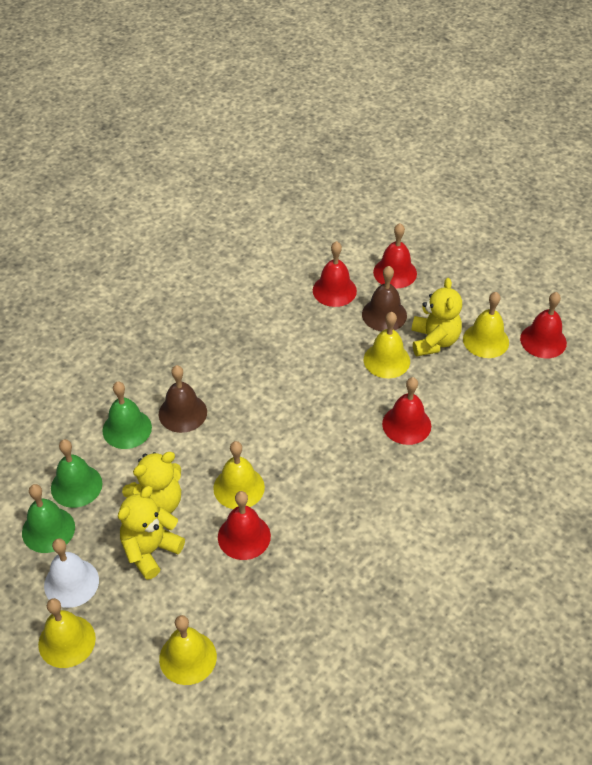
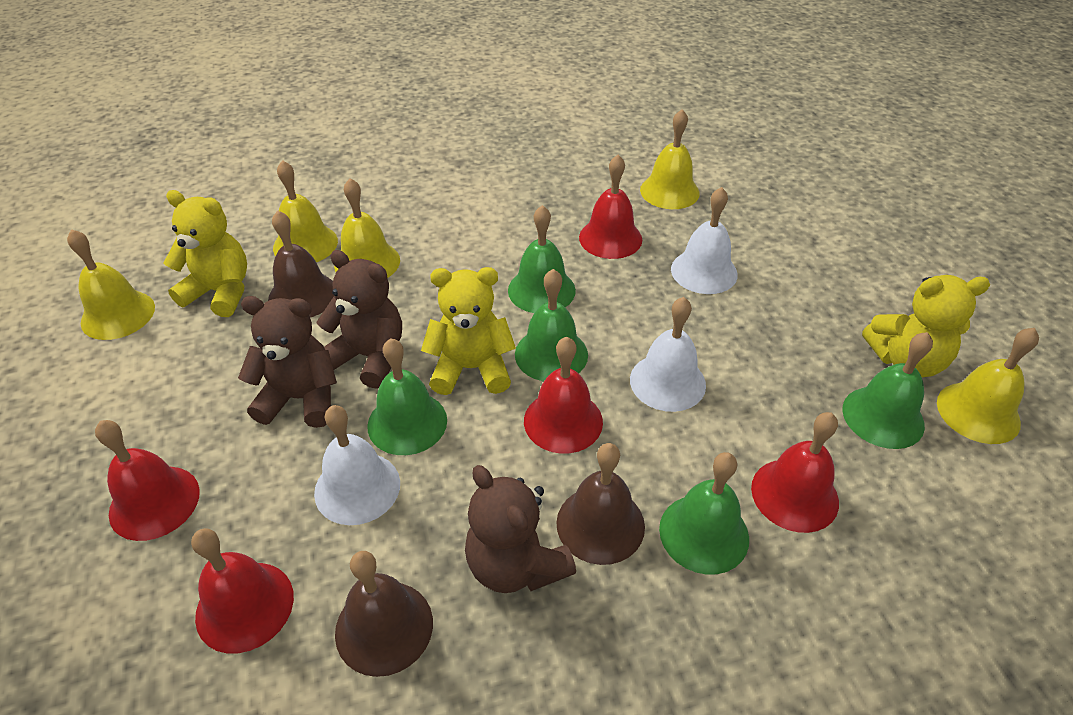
brown bell: 2 -> 3
brown teddy bear: 0 -> 3
green bell: 3 -> 5
white bell: 1 -> 3

